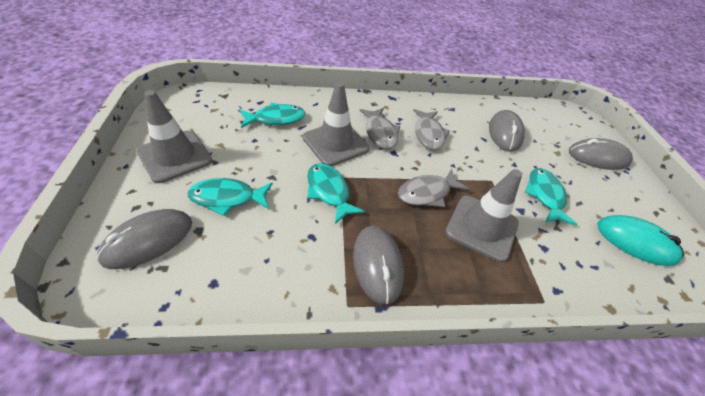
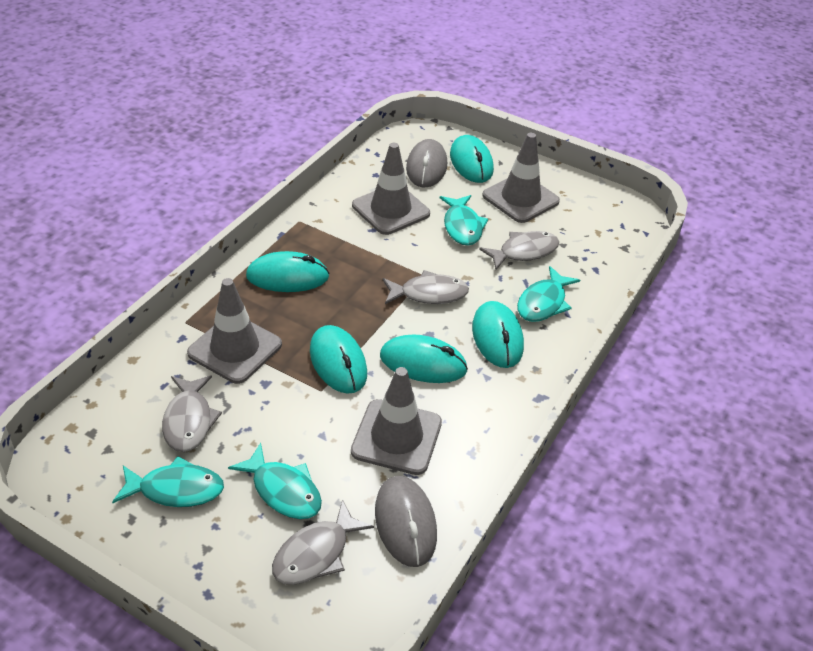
grey fish: 3 -> 4
grey mouse: 4 -> 2
grey traffic cone: 3 -> 4
turquoise mouse: 1 -> 5

